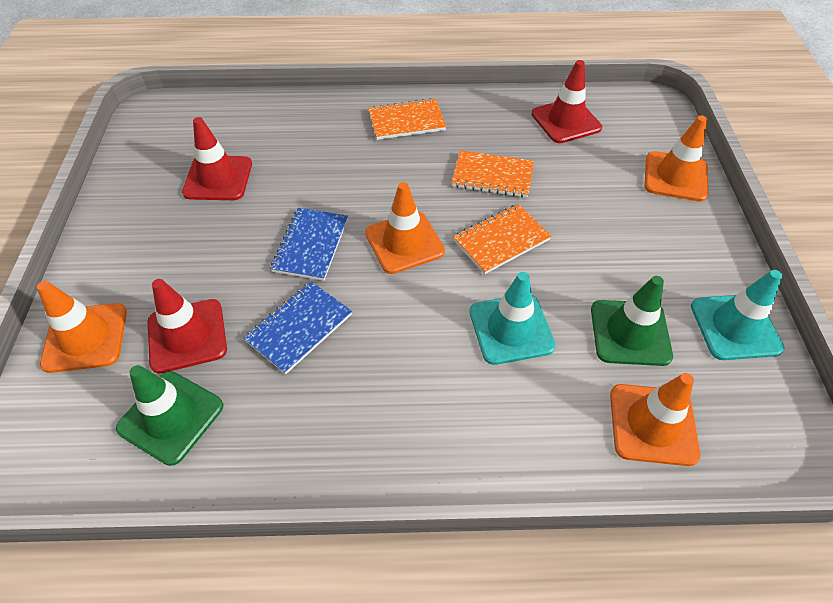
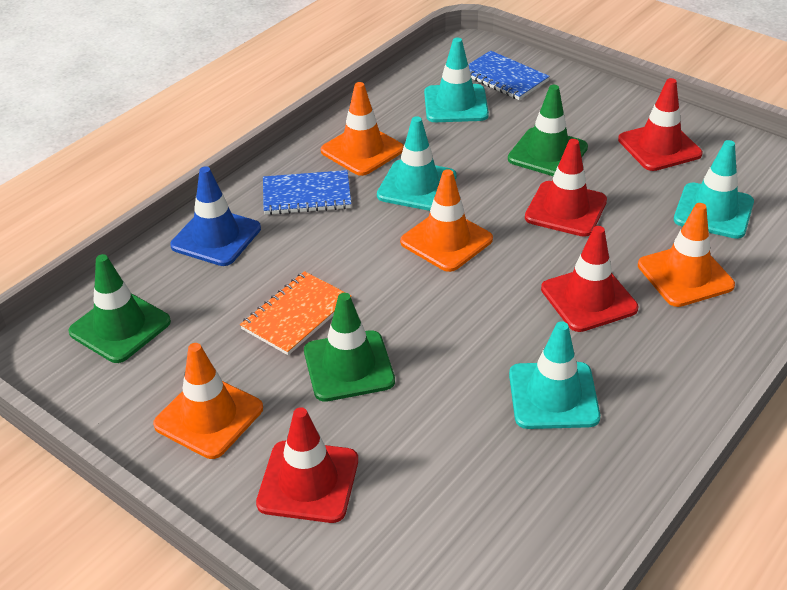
blue traffic cone: 0 -> 1
green traffic cone: 2 -> 3
orange notebook: 3 -> 1
red traffic cone: 3 -> 4
turquoise traffic cone: 2 -> 4

